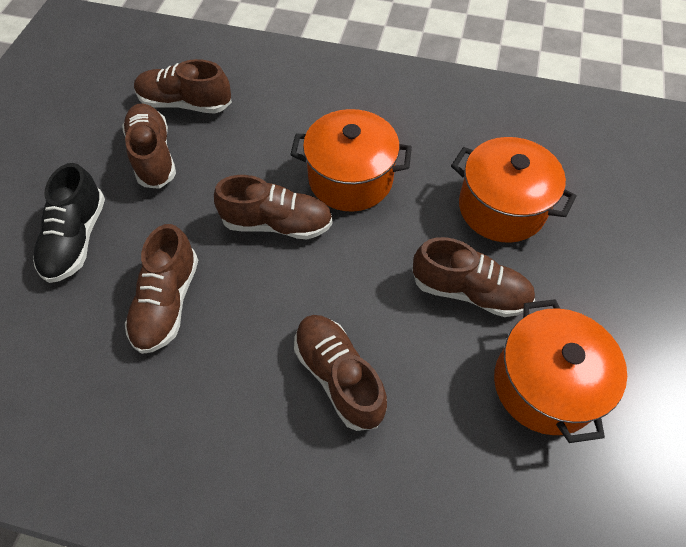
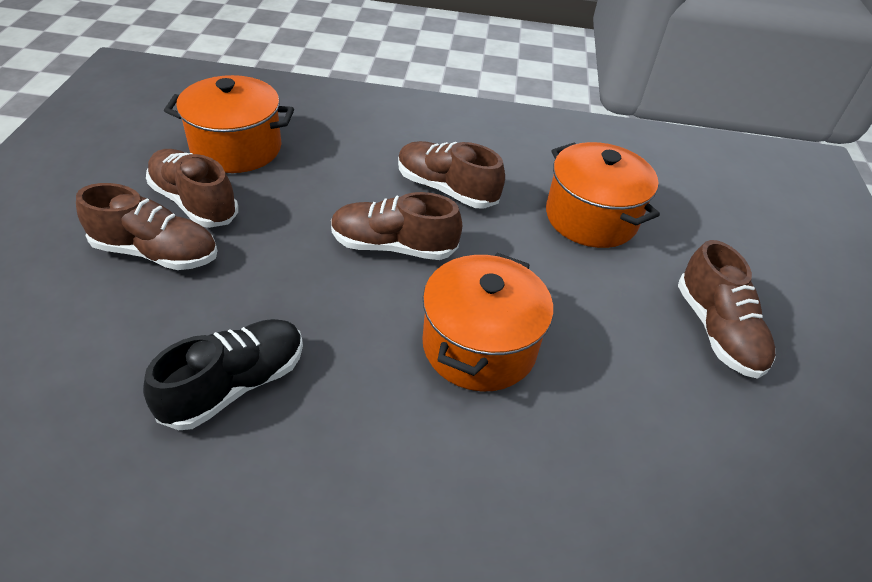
brown shoe: 6 -> 5

